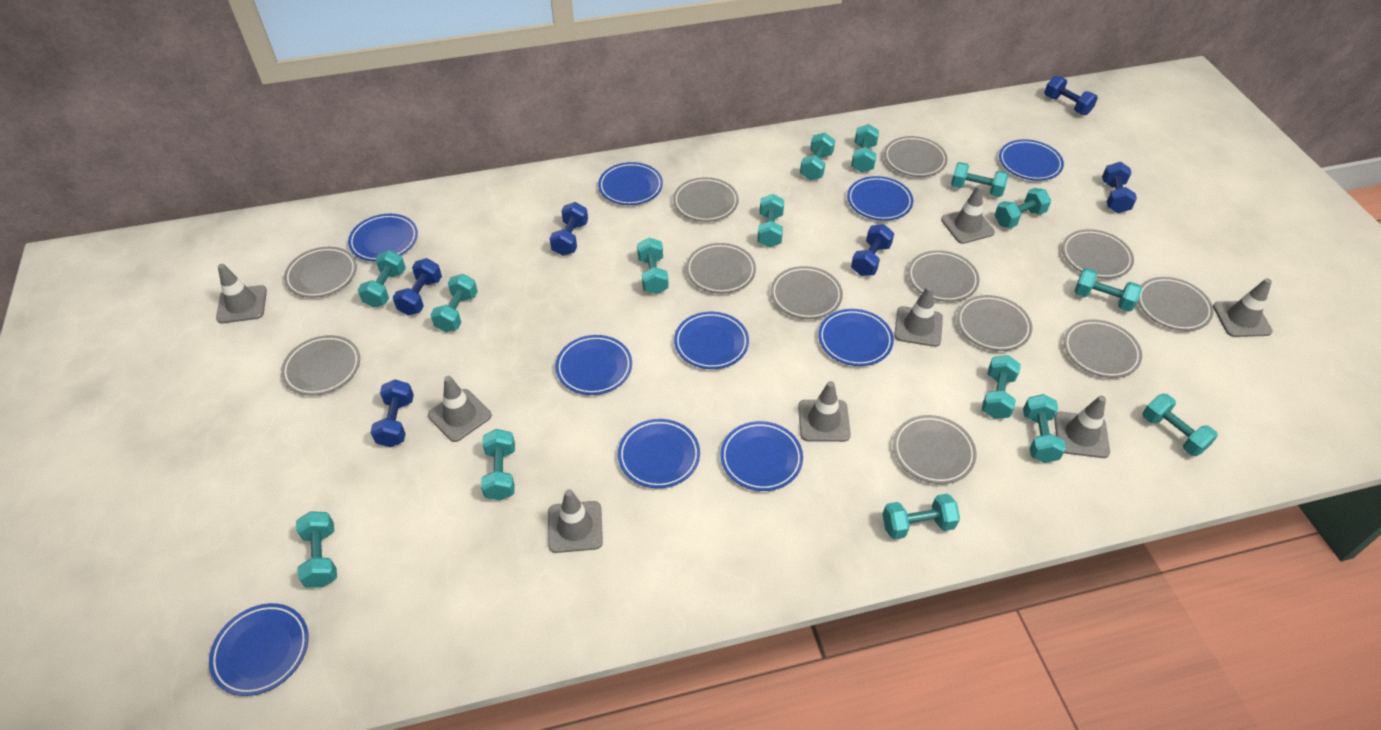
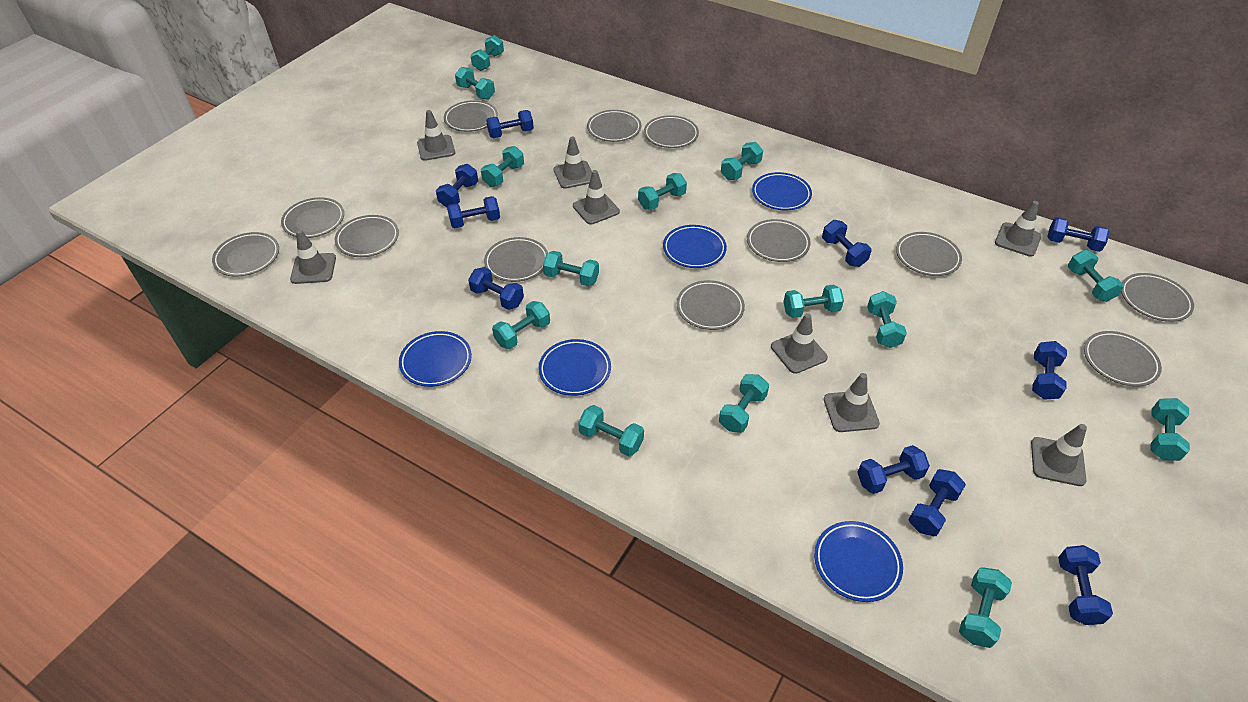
blue dumbbell: 6 -> 10
blue plate: 10 -> 5
turquoise dumbbell: 15 -> 14

